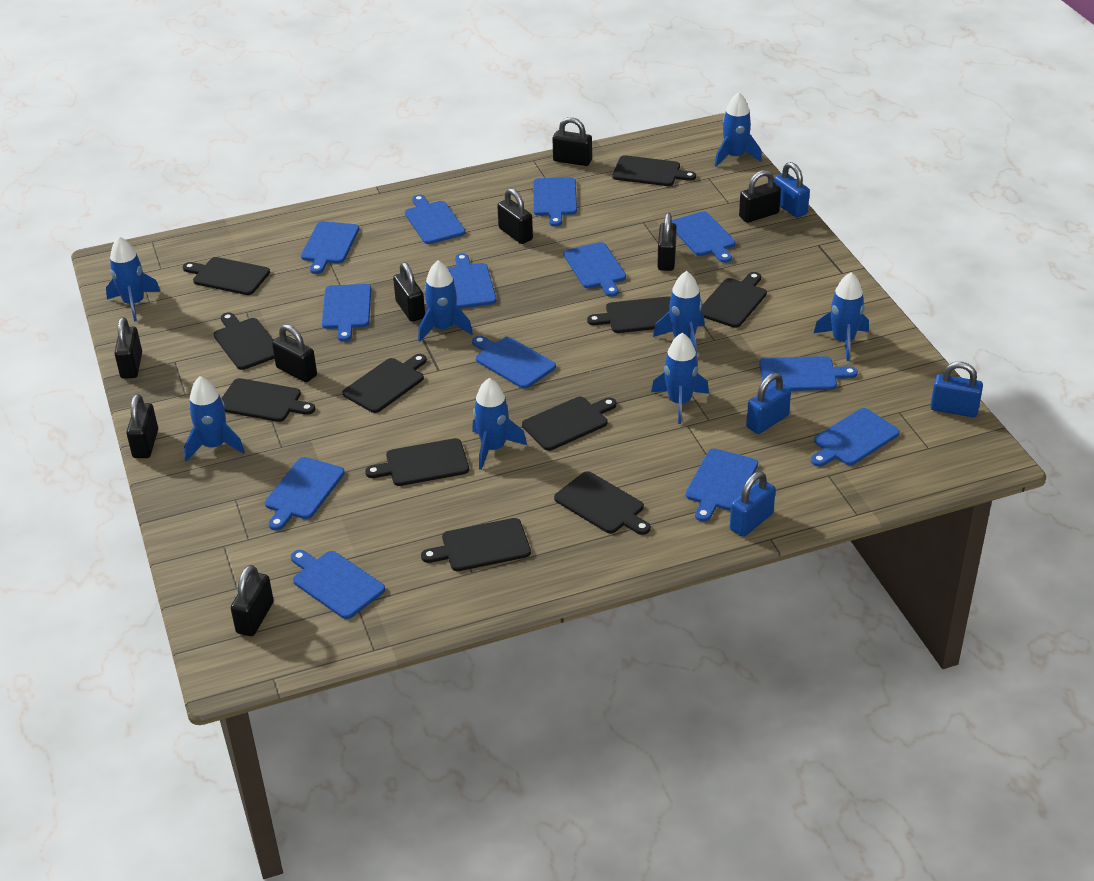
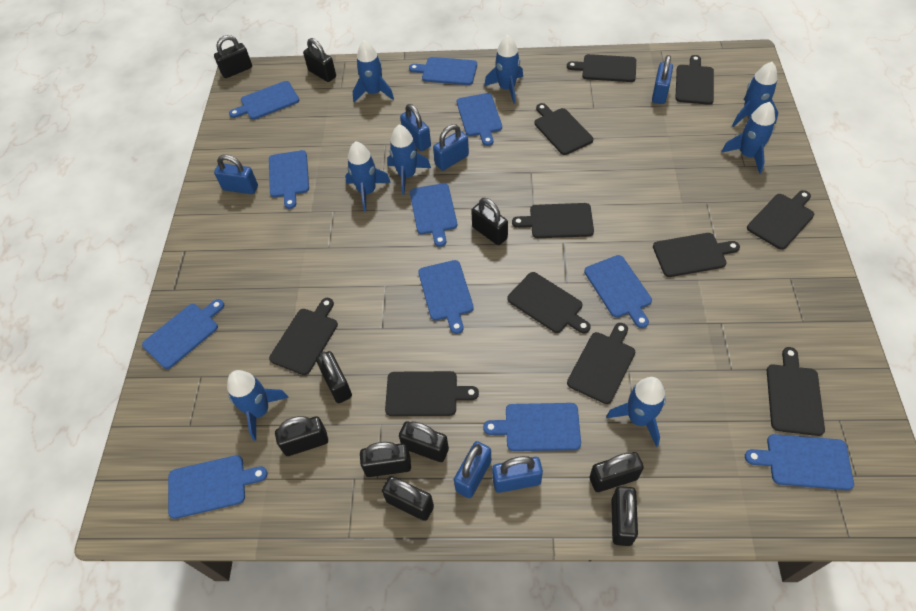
black padlock: 9 -> 10
blue cutting board: 13 -> 11
blue padlock: 4 -> 6

